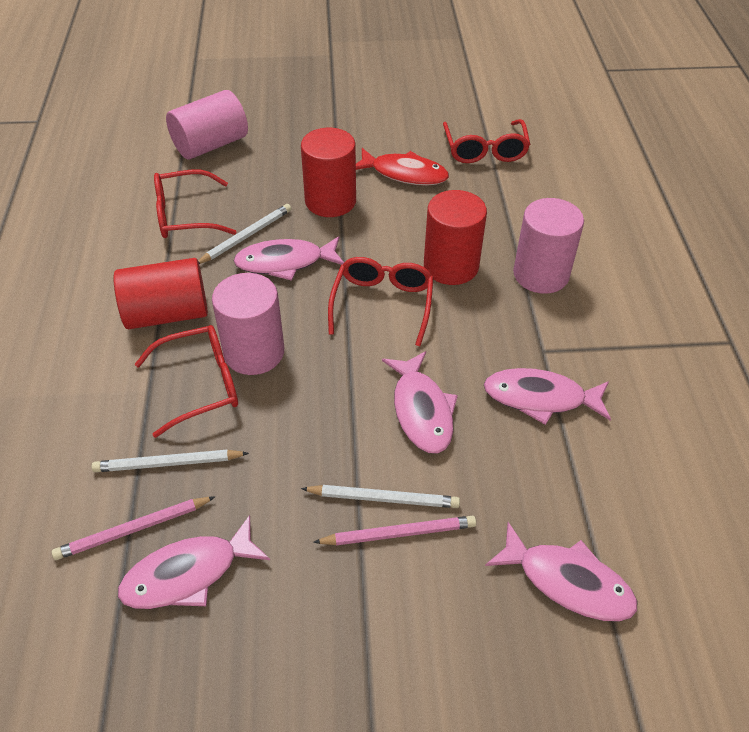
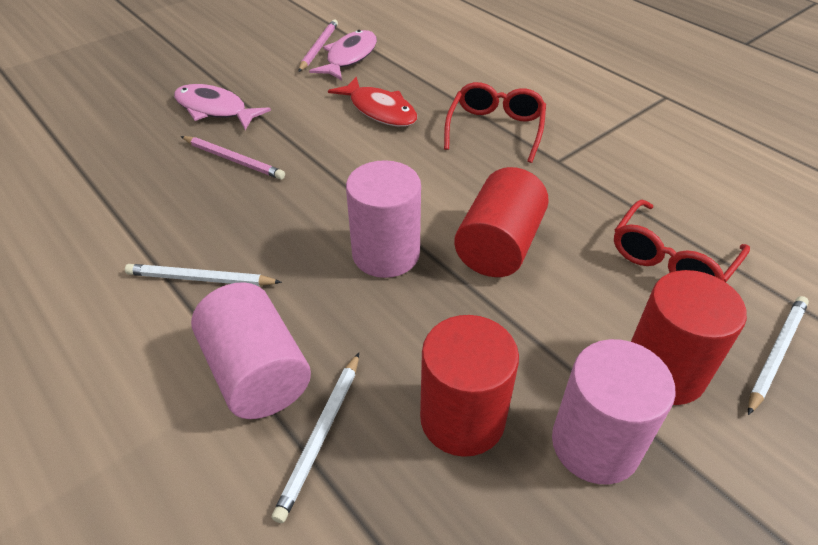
pink fish: 5 -> 2
red glasses: 4 -> 2

